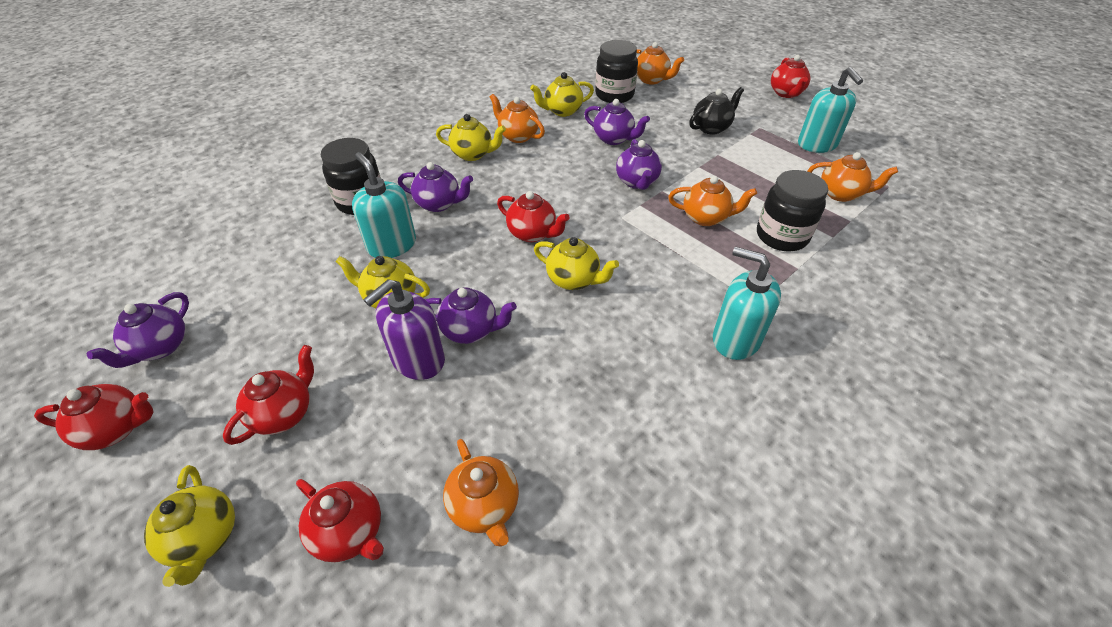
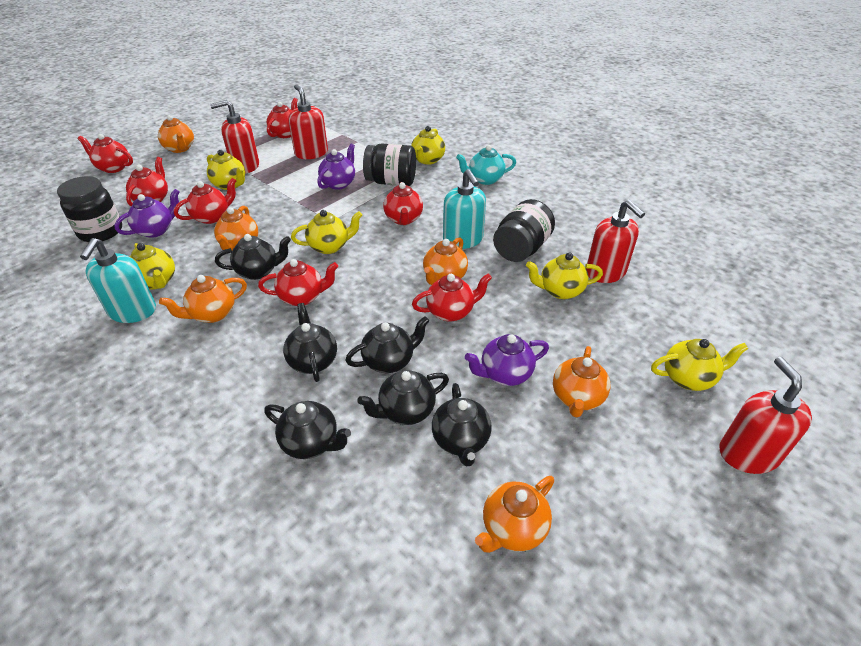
black teapot: 1 -> 6
orange teapot: 5 -> 6
purple soap dispenser: 1 -> 0
purple teapot: 5 -> 3
red soap dispenser: 0 -> 4
red teapot: 5 -> 7
turquoise soap dispenser: 3 -> 2
turquoise teapot: 0 -> 1
yellow teapot: 5 -> 6

